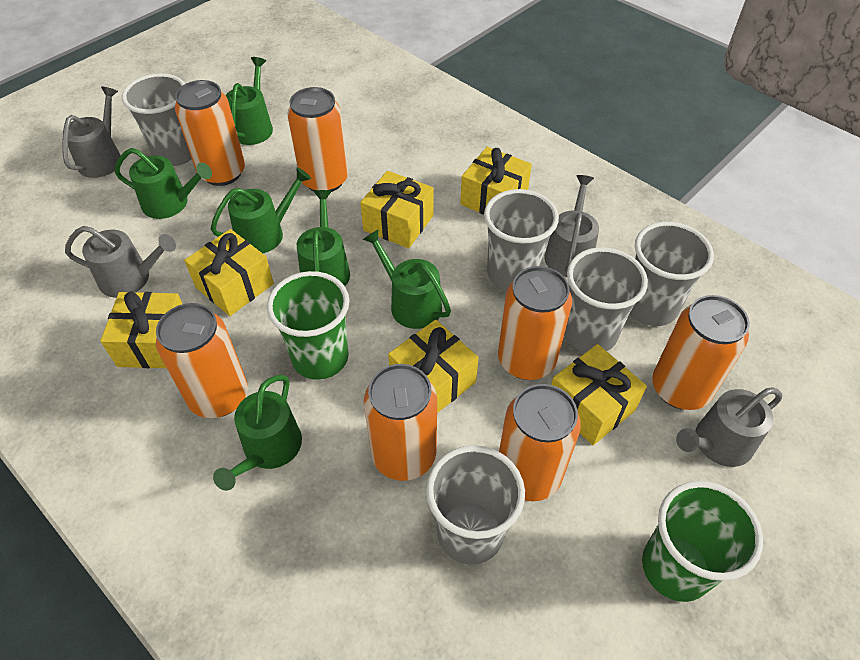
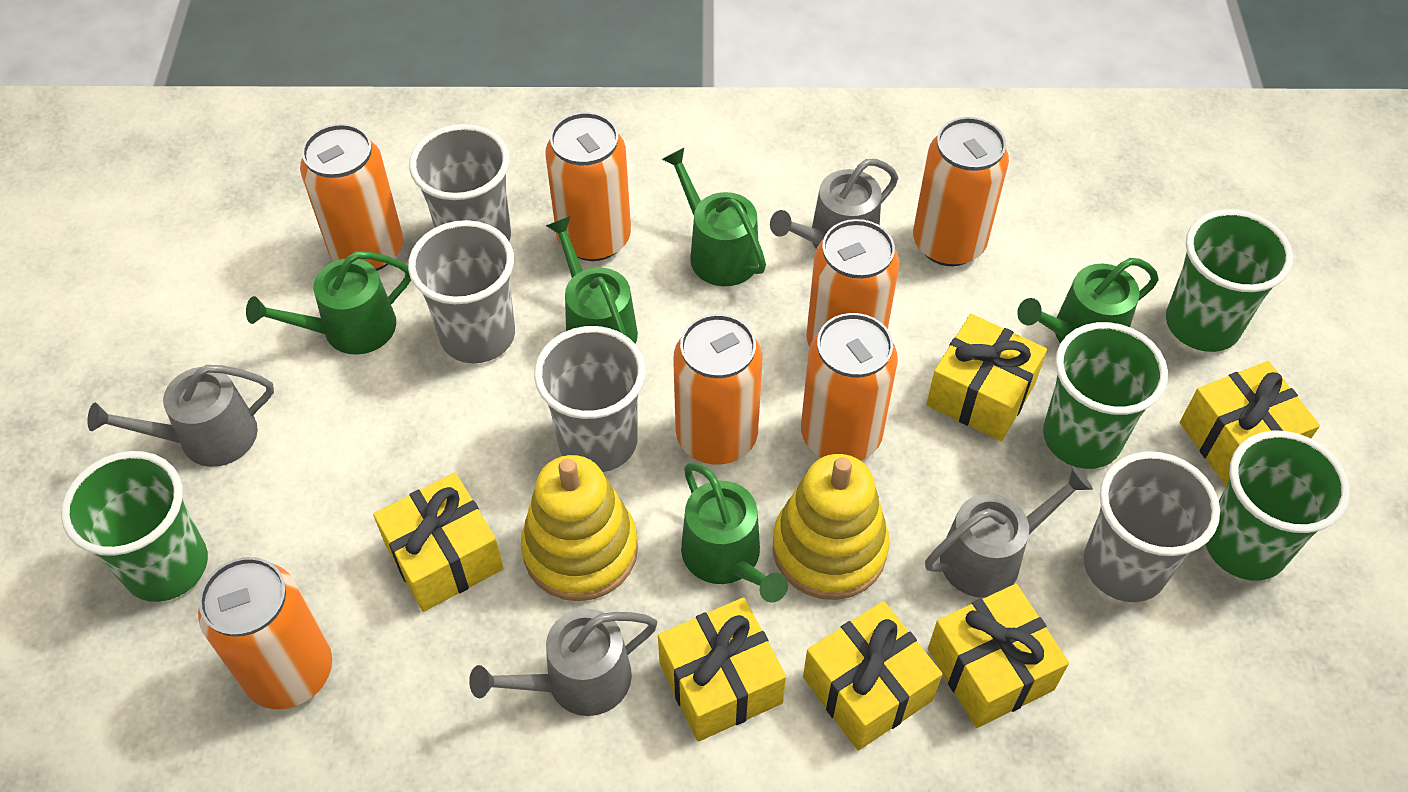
green cup: 2 -> 4
green watering can: 6 -> 5
grey cup: 5 -> 4
yellow stacking toy: 0 -> 2

